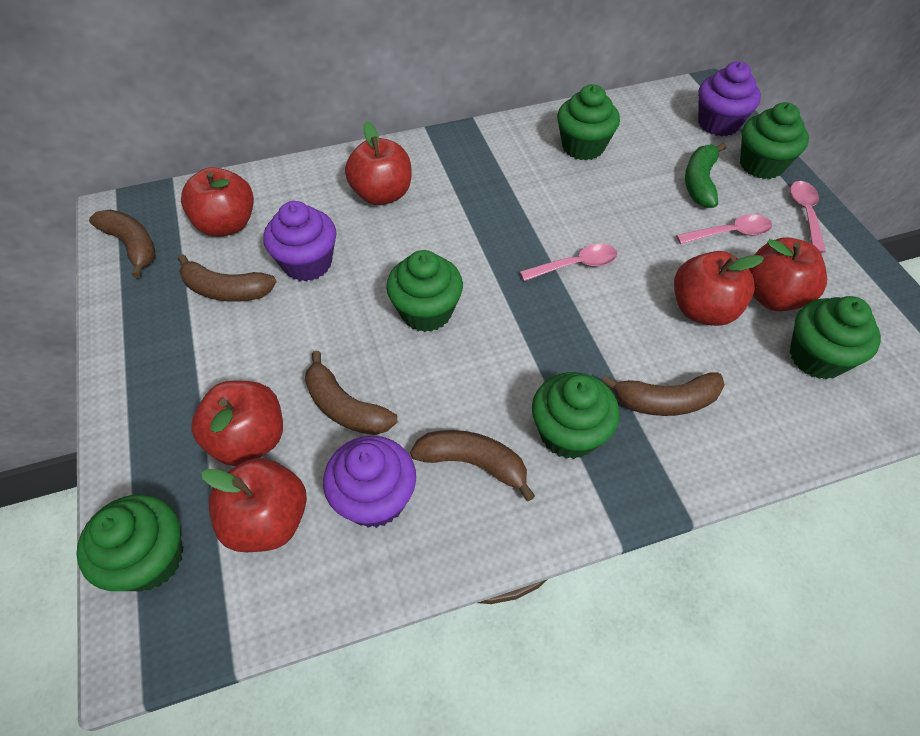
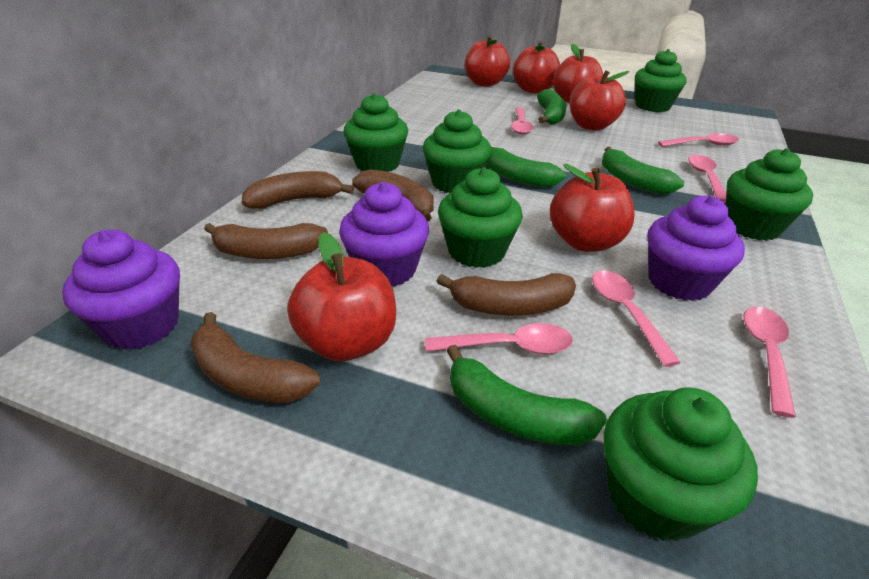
green banana: 1 -> 4
pink spoon: 3 -> 6

